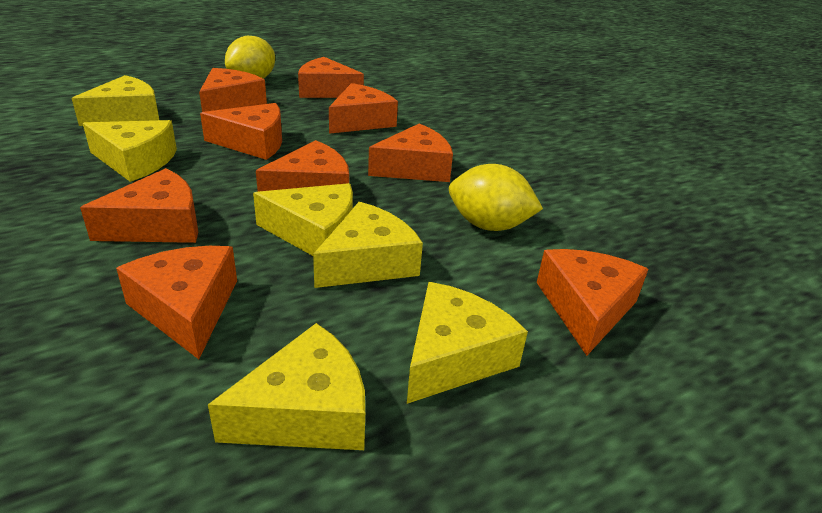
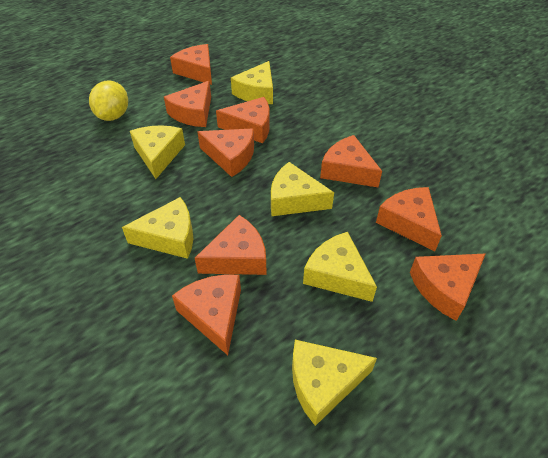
yellow lemon: 2 -> 1

